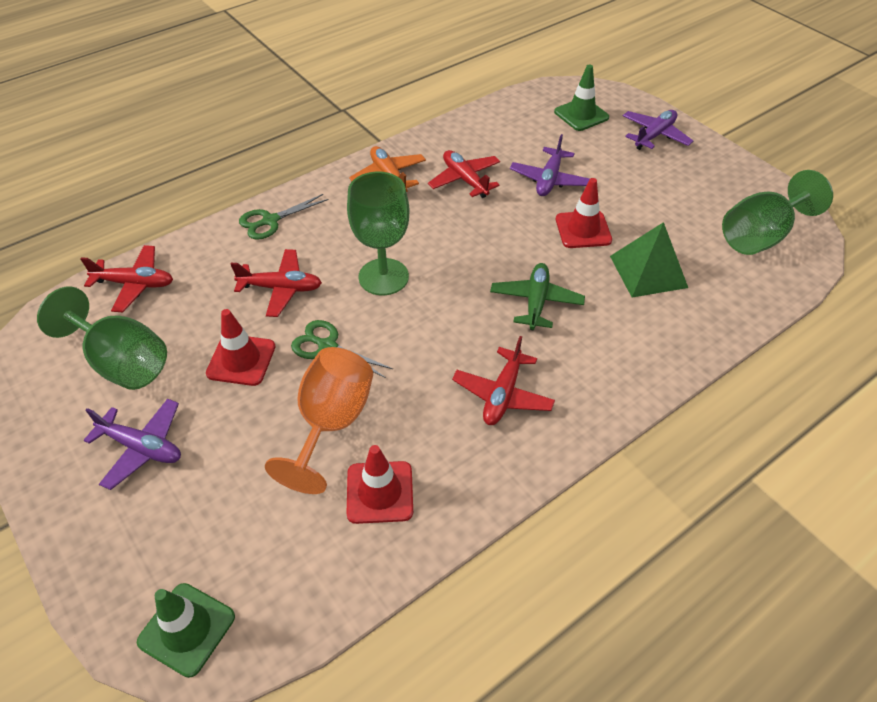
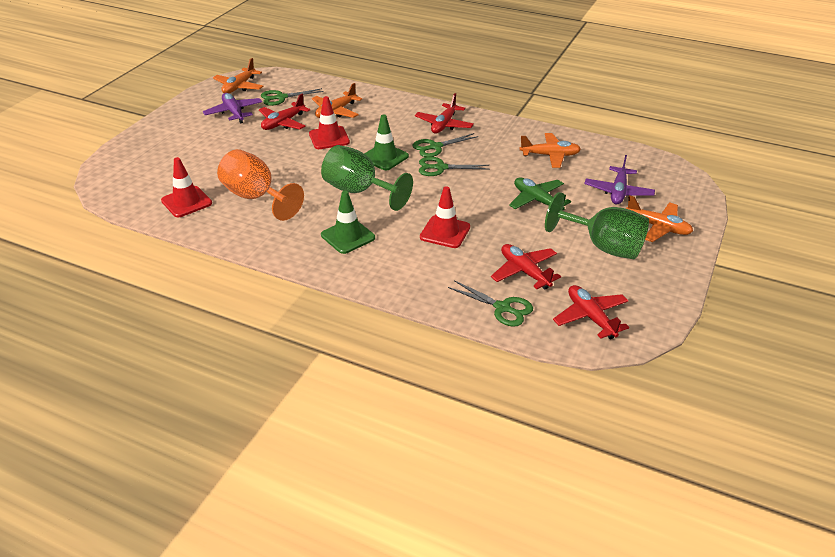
green goblet: 3 -> 2
green pyramid: 1 -> 0
green scissors: 2 -> 4
orange plane: 1 -> 4
purple plane: 3 -> 2

